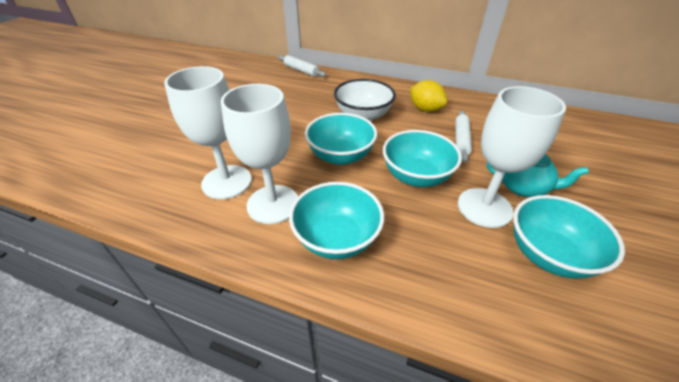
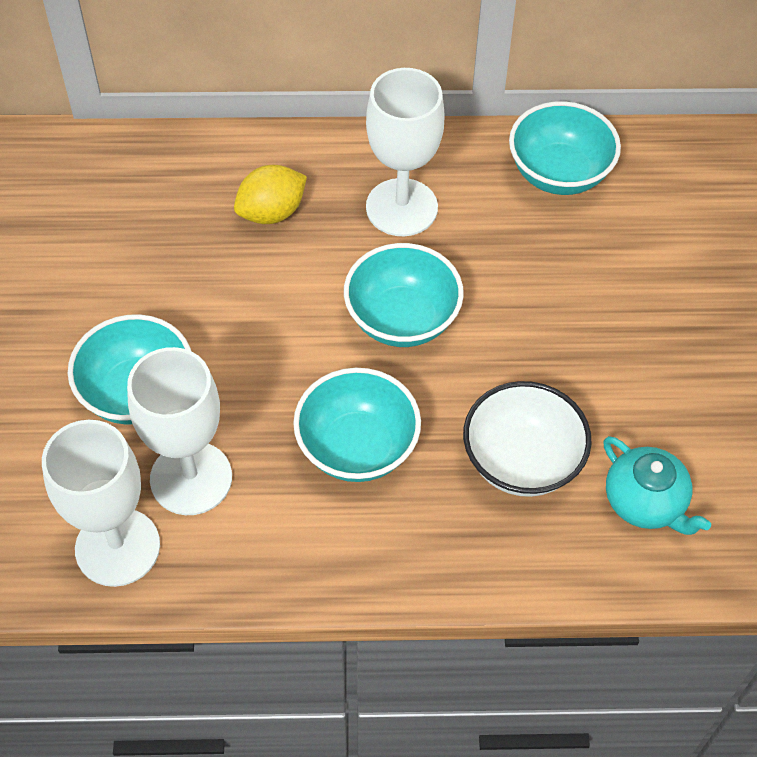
white rolling pin: 2 -> 0

